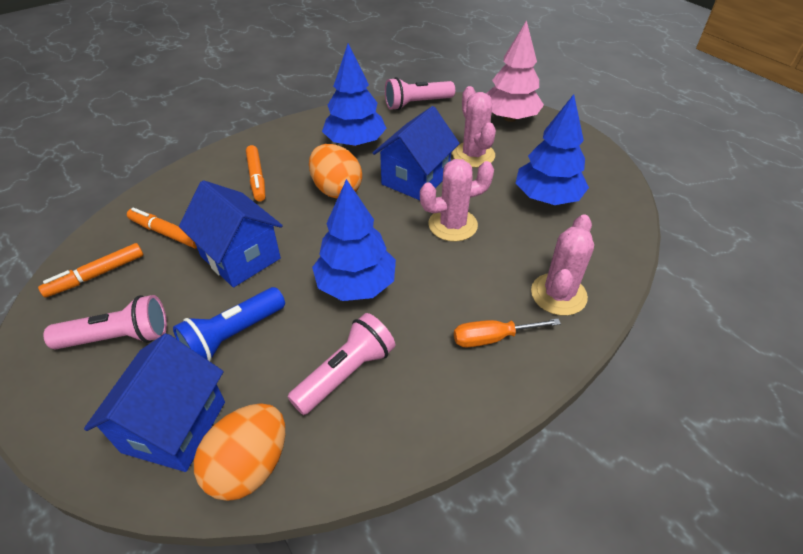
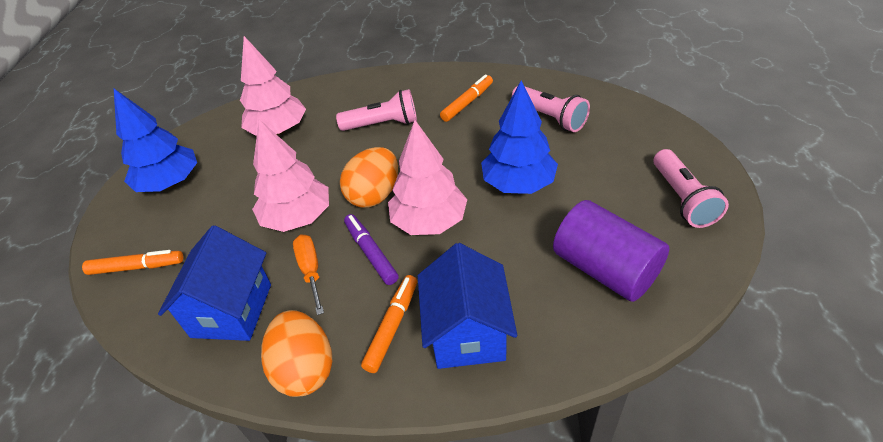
blue flashlight: 1 -> 0
blue house: 3 -> 2
blue tree: 3 -> 2
pink cactus: 3 -> 0
pink tree: 1 -> 3
purple cylinder: 0 -> 1
purple marker: 0 -> 1

